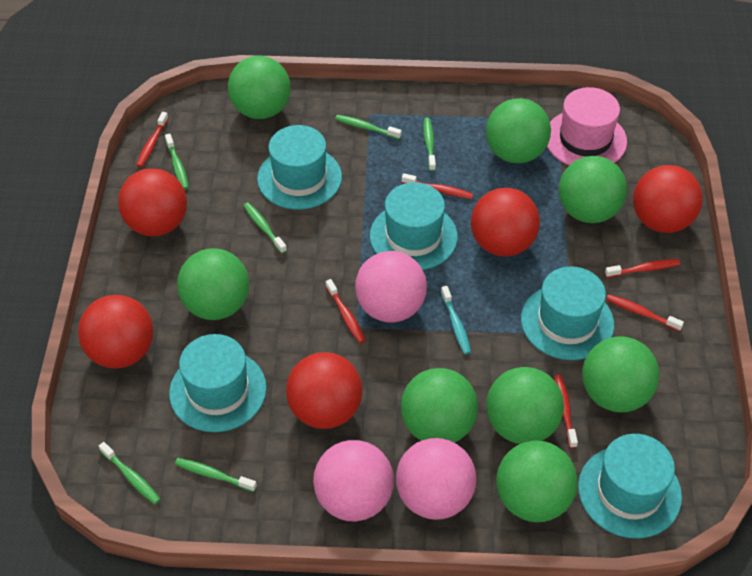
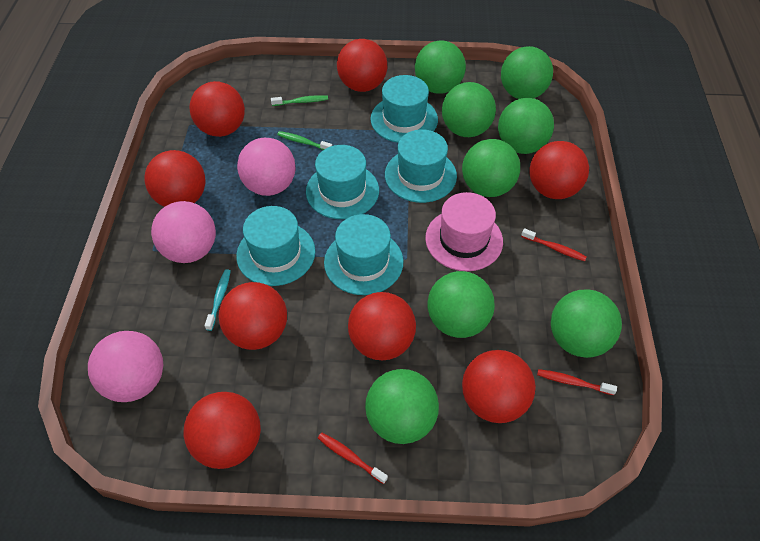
green toothbrush: 6 -> 2
red ball: 5 -> 8
red toothbrush: 6 -> 3

